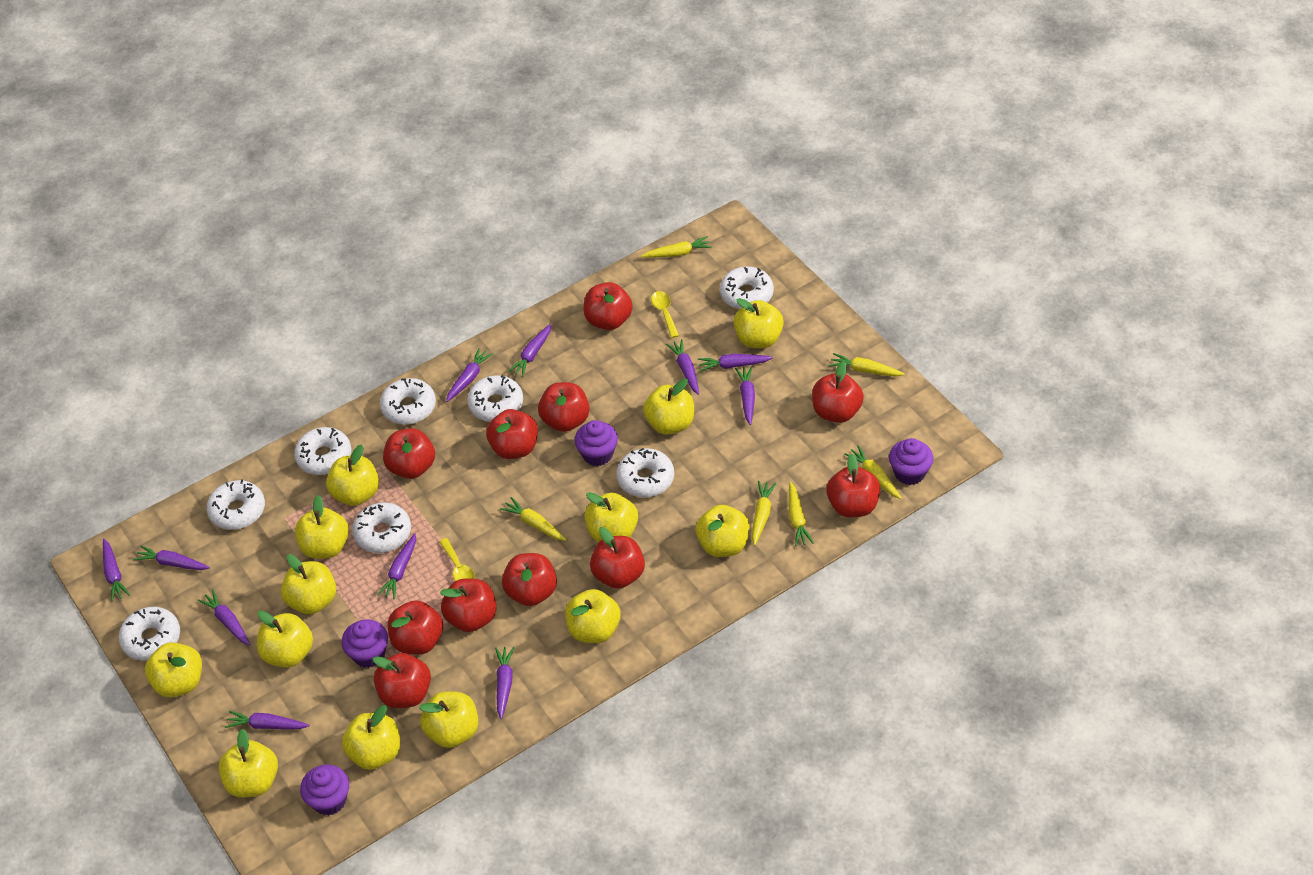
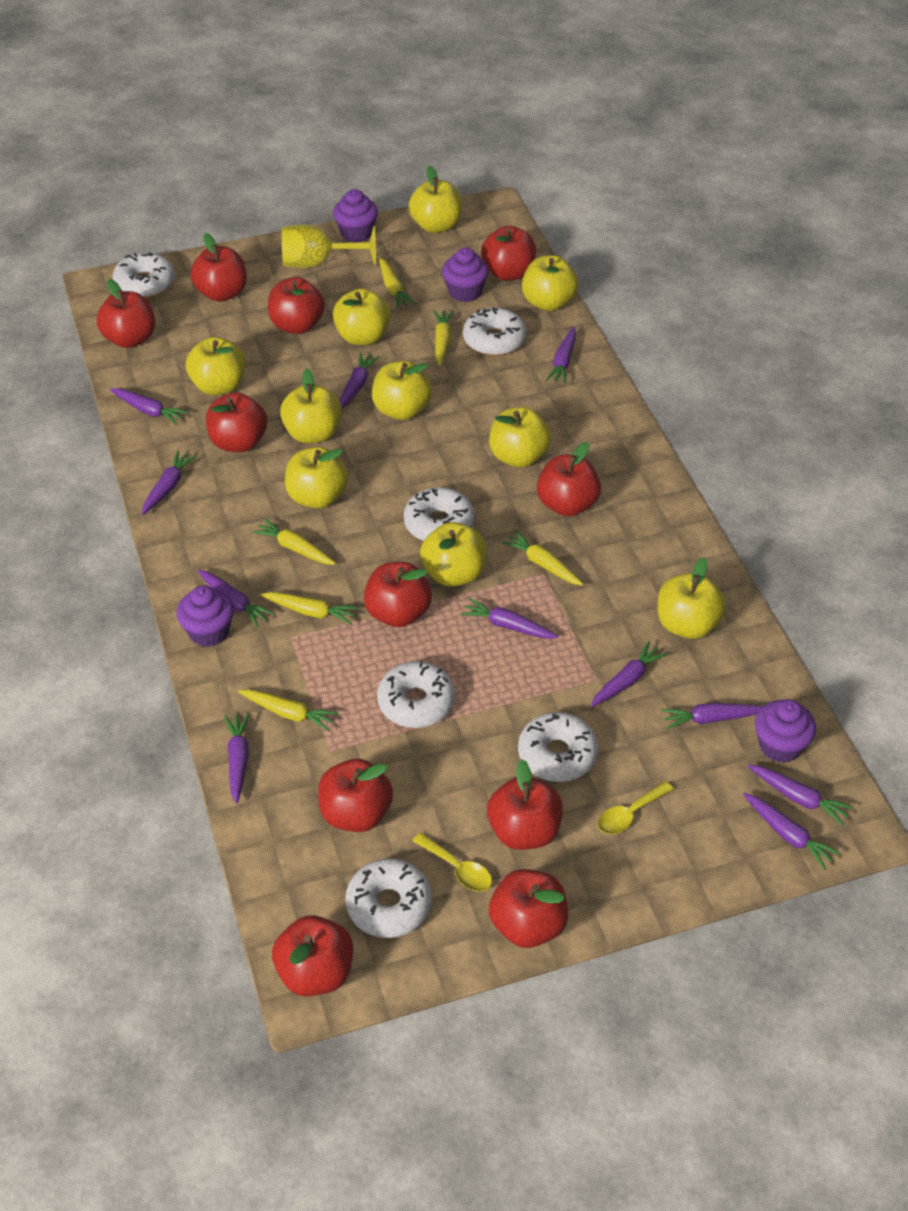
white donut: 8 -> 6
yellow apple: 13 -> 10
yellow goblet: 0 -> 1

